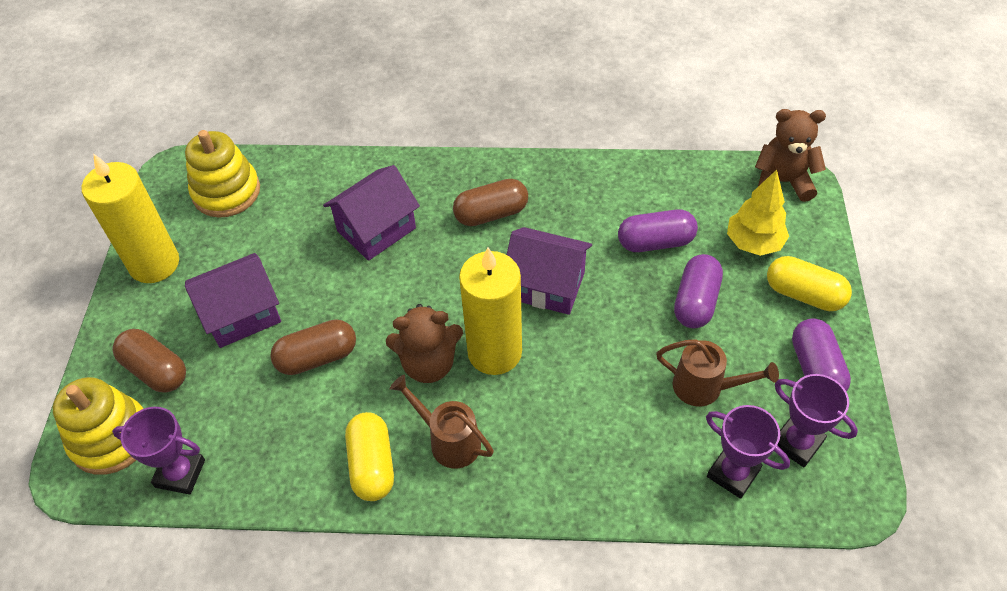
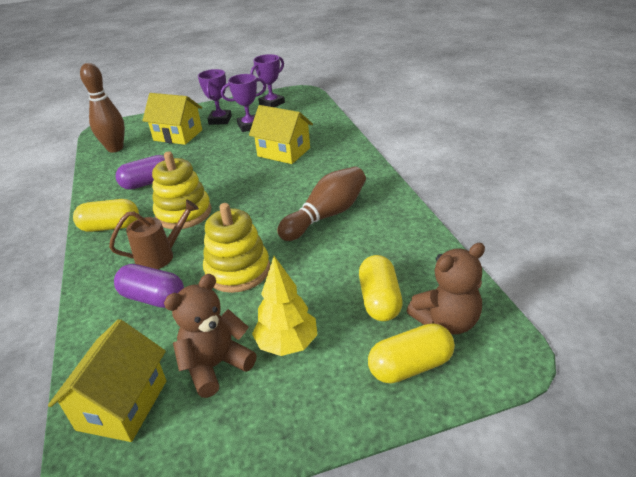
brown bowling pin: 0 -> 2
brown capsule: 3 -> 0
brown watering can: 2 -> 1
purple capsule: 3 -> 2
purple house: 3 -> 0
yellow candle: 2 -> 0
yellow capsule: 2 -> 3
yellow house: 0 -> 3

